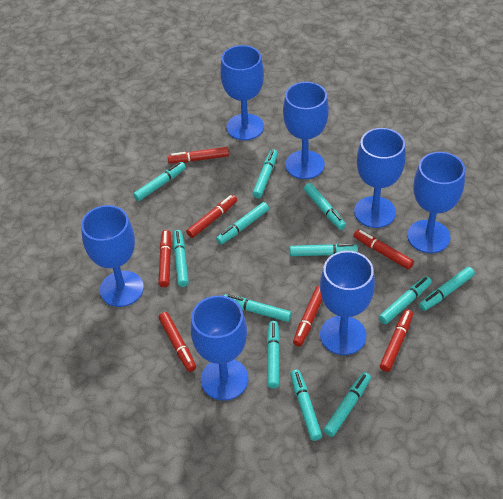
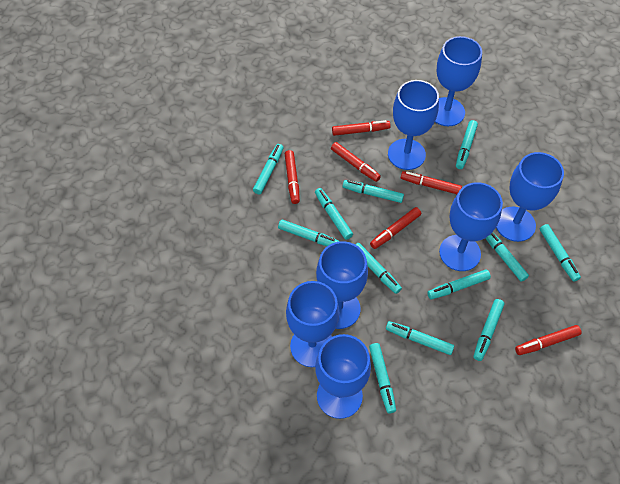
red marker: 7 -> 6

